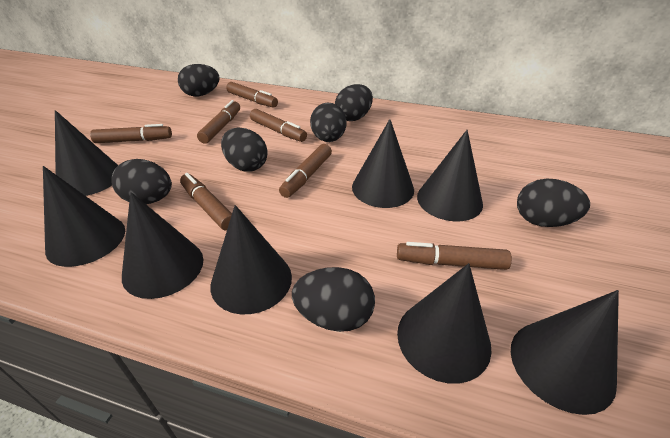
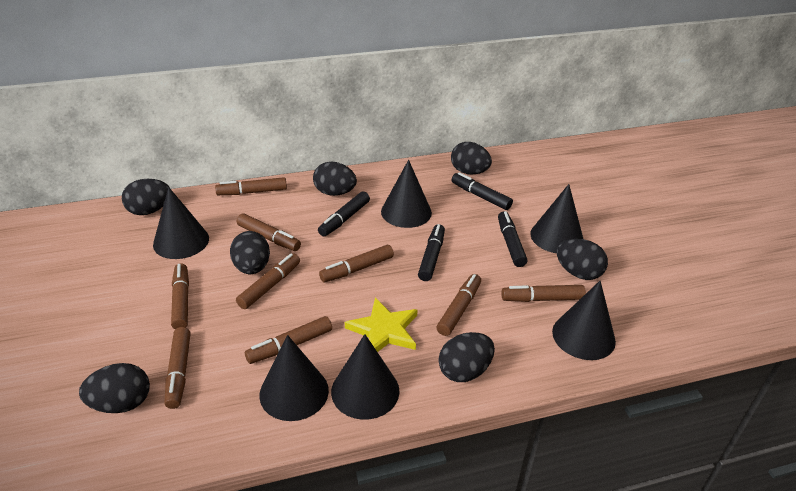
black cone: 8 -> 6
black marker: 0 -> 4
brown marker: 7 -> 9
yellow star: 0 -> 1

